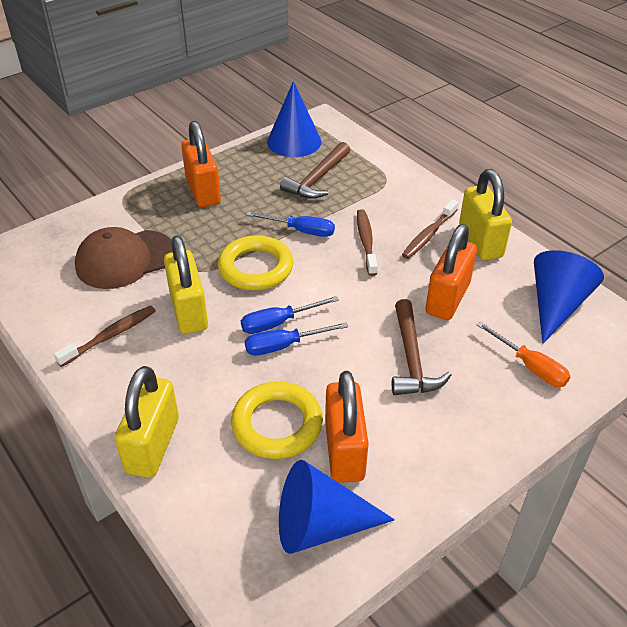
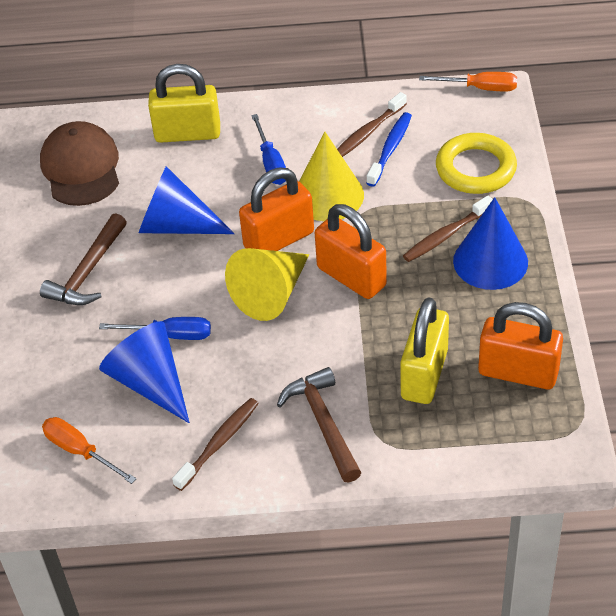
blue screwdriver: 3 -> 2
blue toothbrush: 0 -> 1
orange screwdriver: 1 -> 2
yellow cone: 0 -> 2
yellow padlock: 3 -> 2
yellow ring: 2 -> 1

